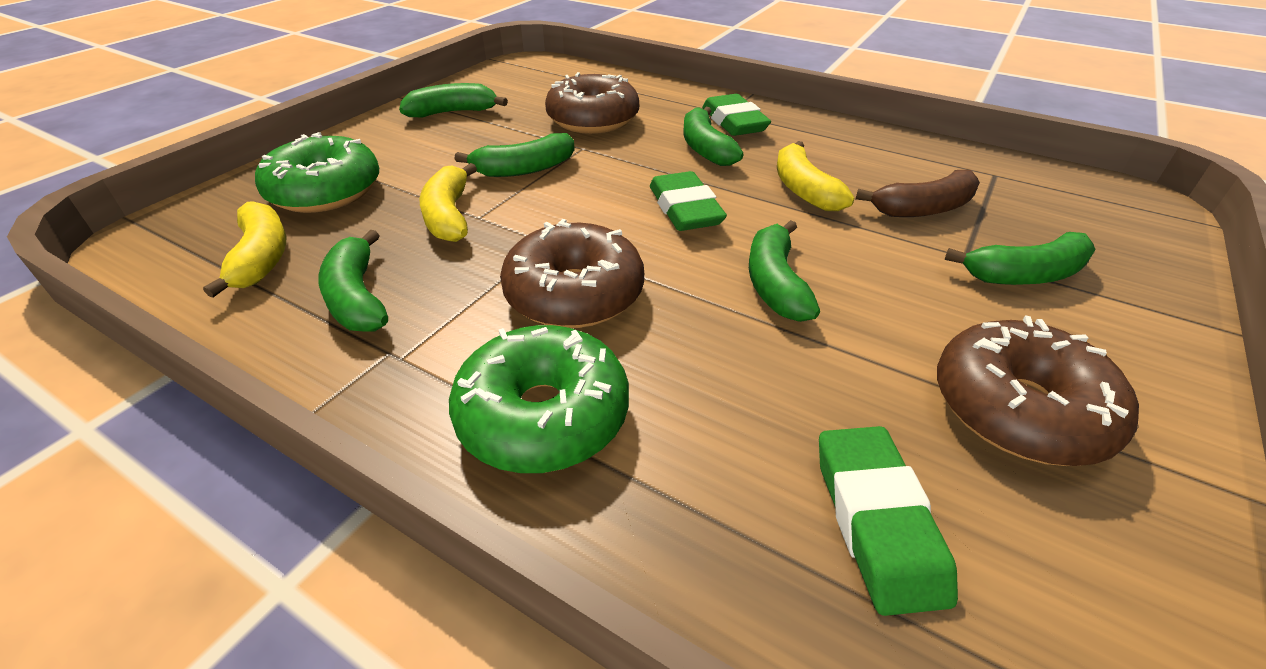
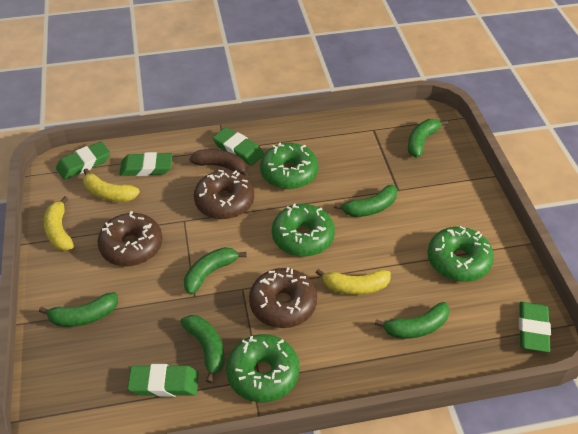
green donut: 2 -> 4
green eraser: 3 -> 5

